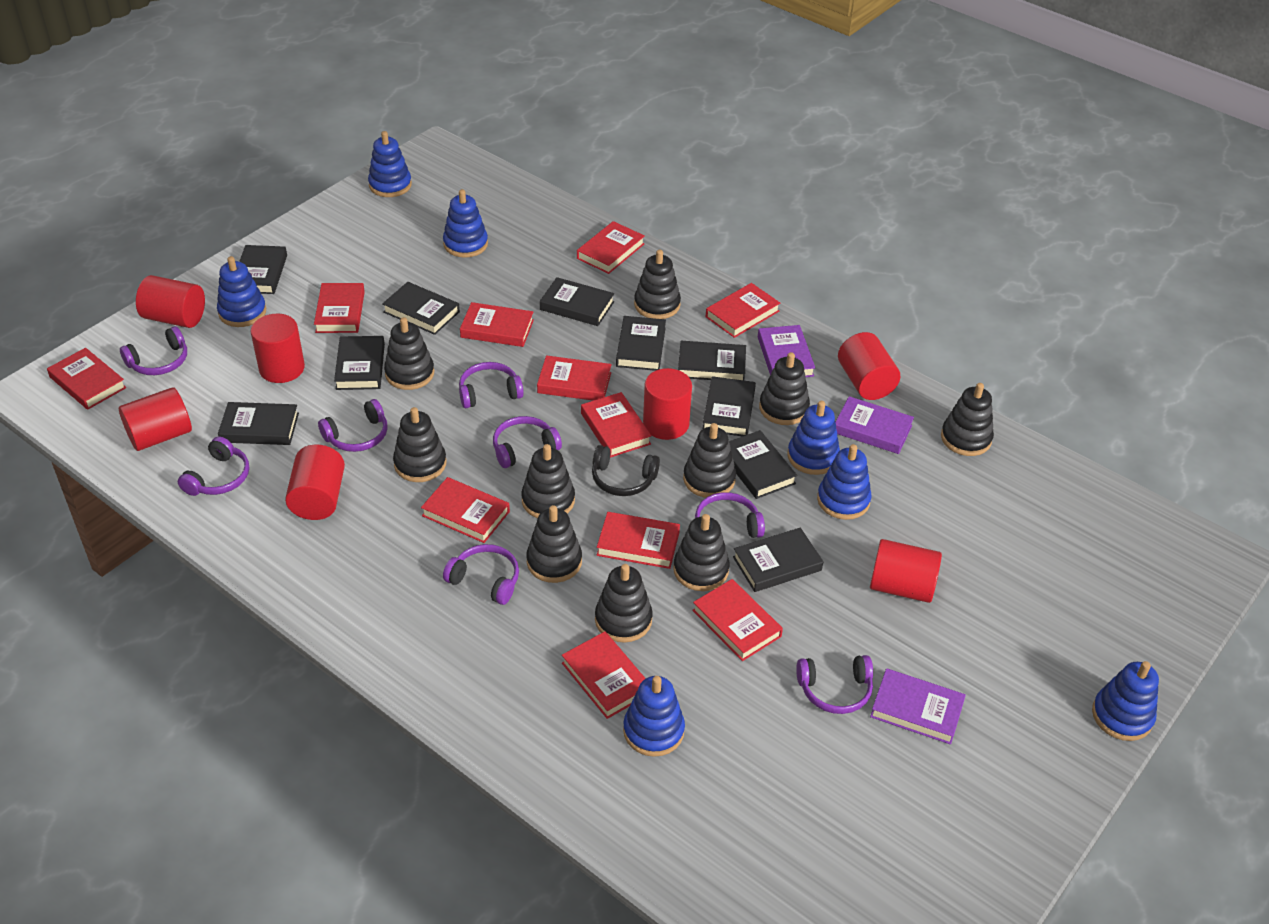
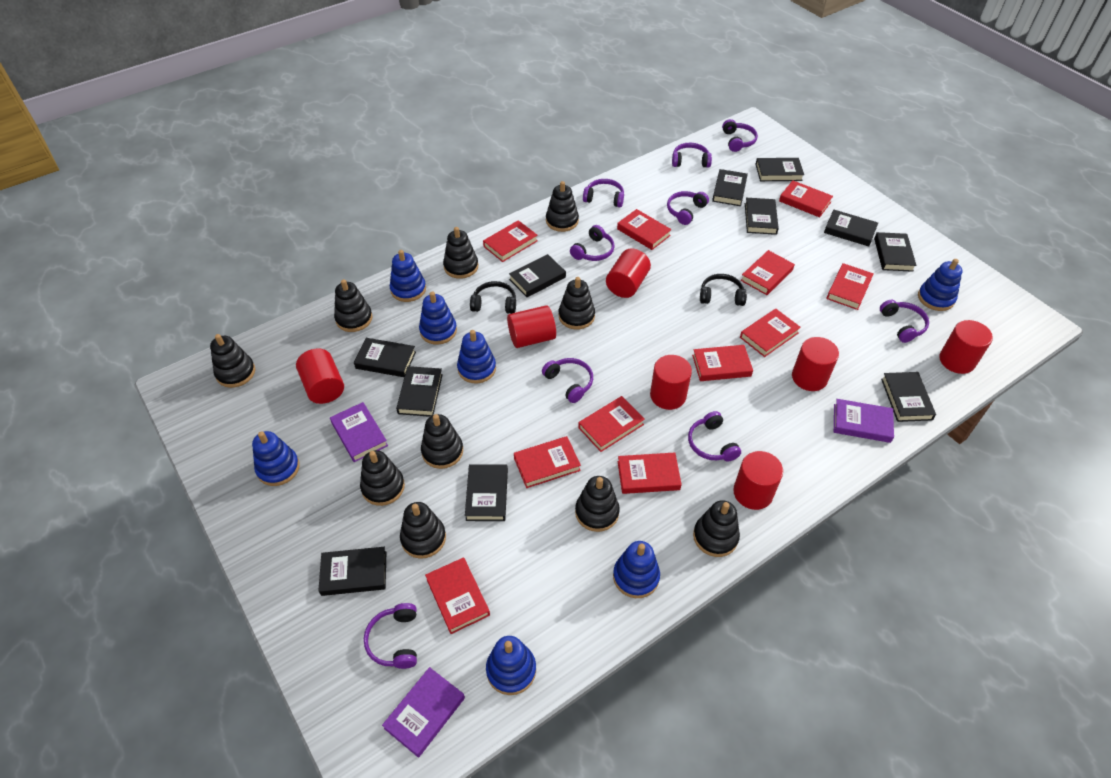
black book: 10 -> 11
black headphones: 1 -> 2
purple headphones: 8 -> 9

